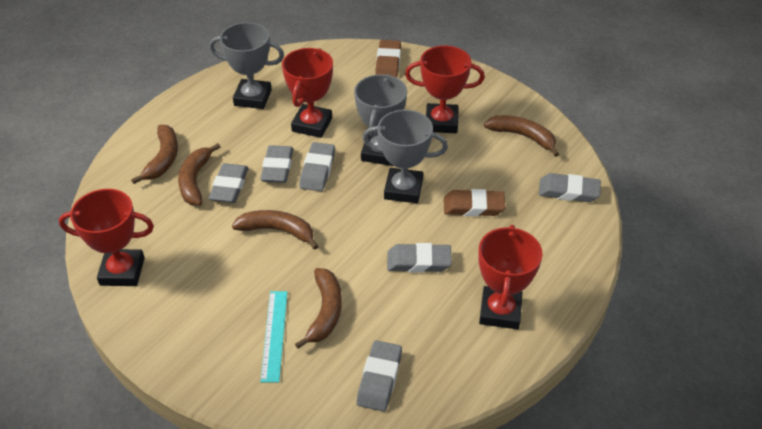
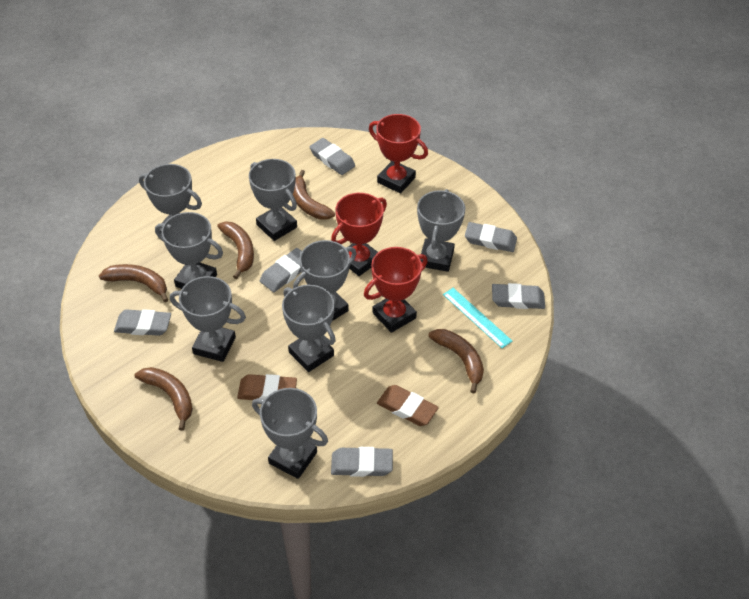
grey trophy: 3 -> 8
red trophy: 4 -> 3

